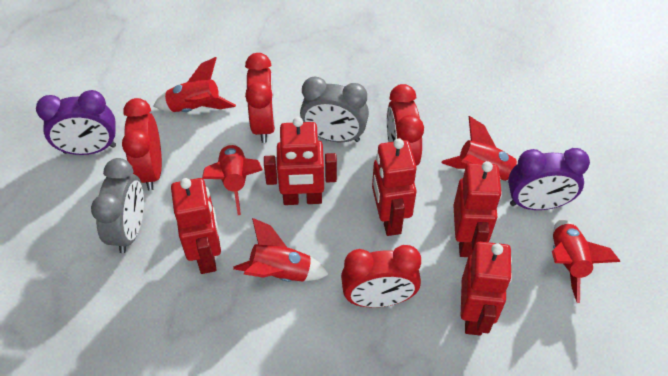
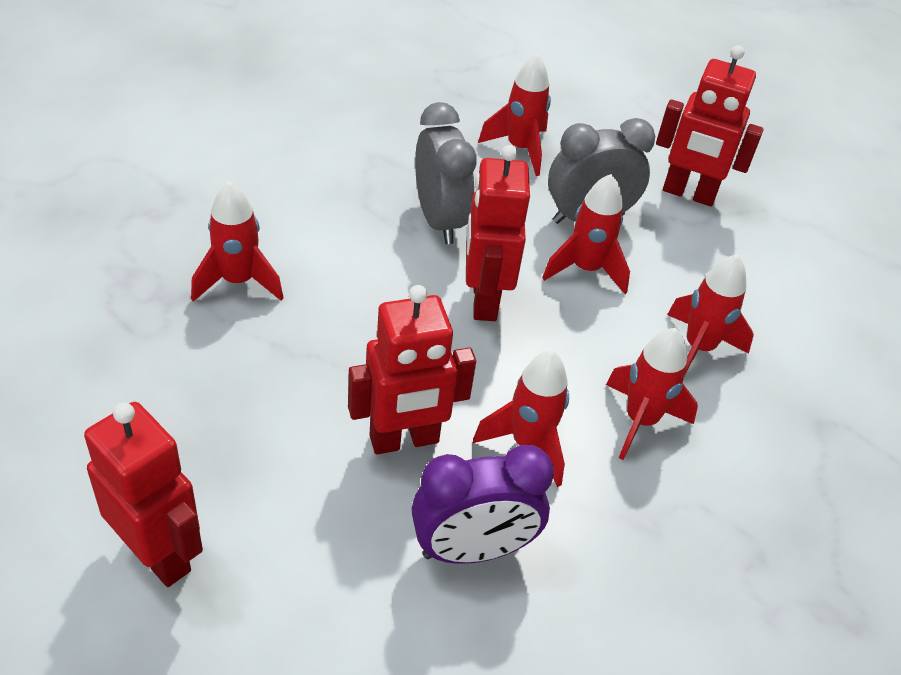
purple clock: 2 -> 1
red clock: 4 -> 0
red robot: 5 -> 4
red rocket: 5 -> 6

